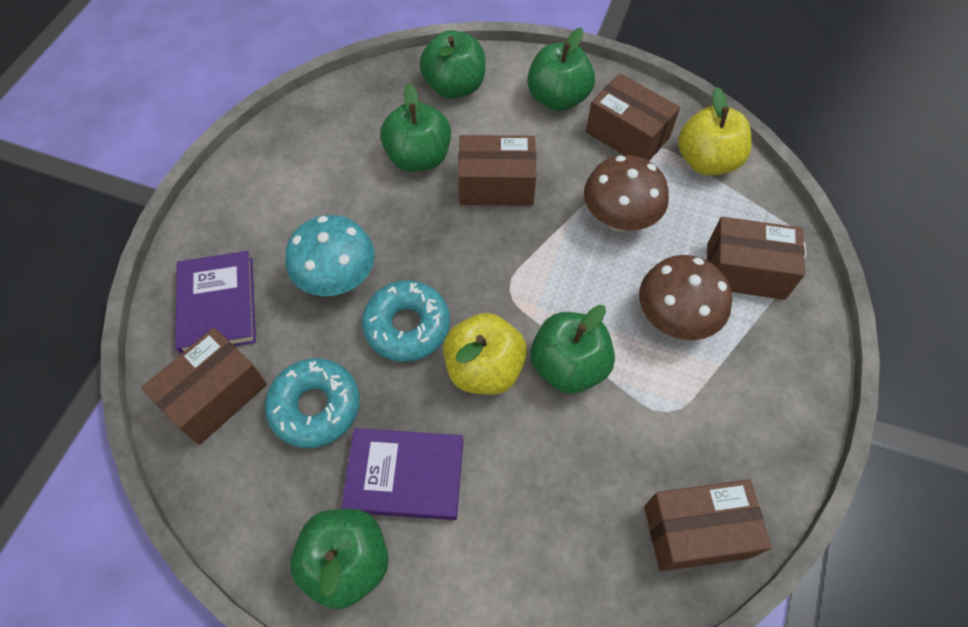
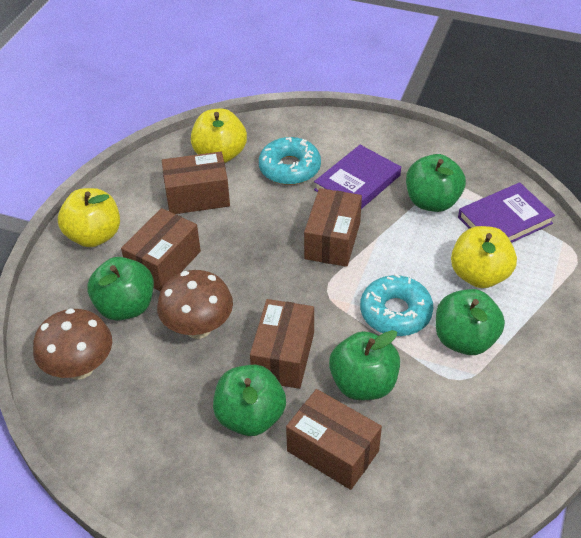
turquoise mushroom: 1 -> 0
yellow apple: 2 -> 3

